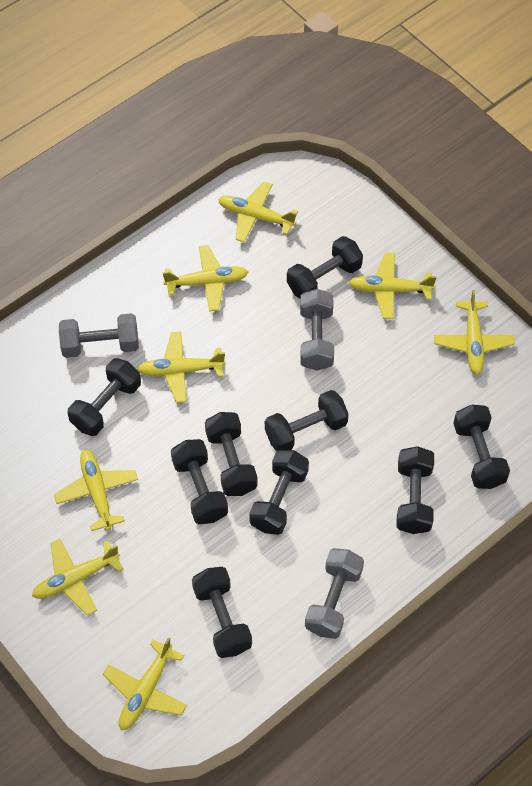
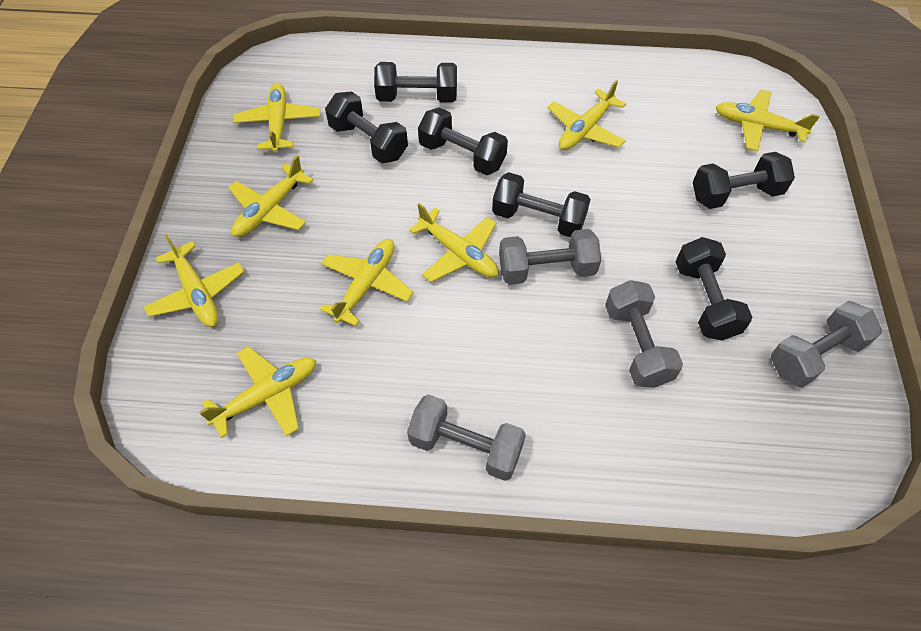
black dumbbell: 9 -> 6
grey dumbbell: 3 -> 4

